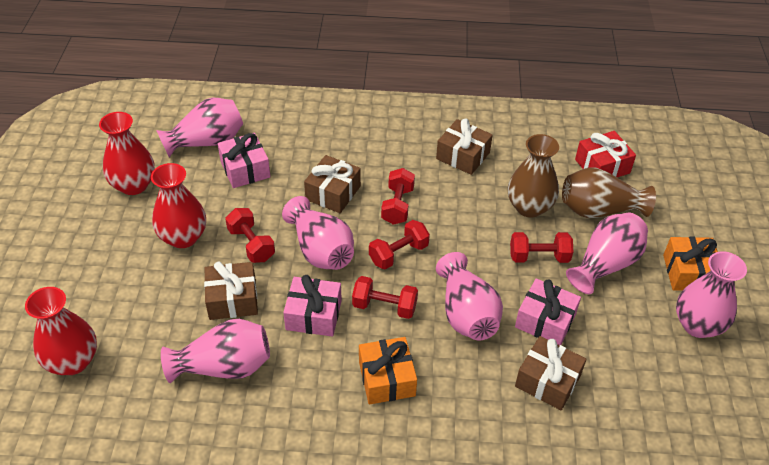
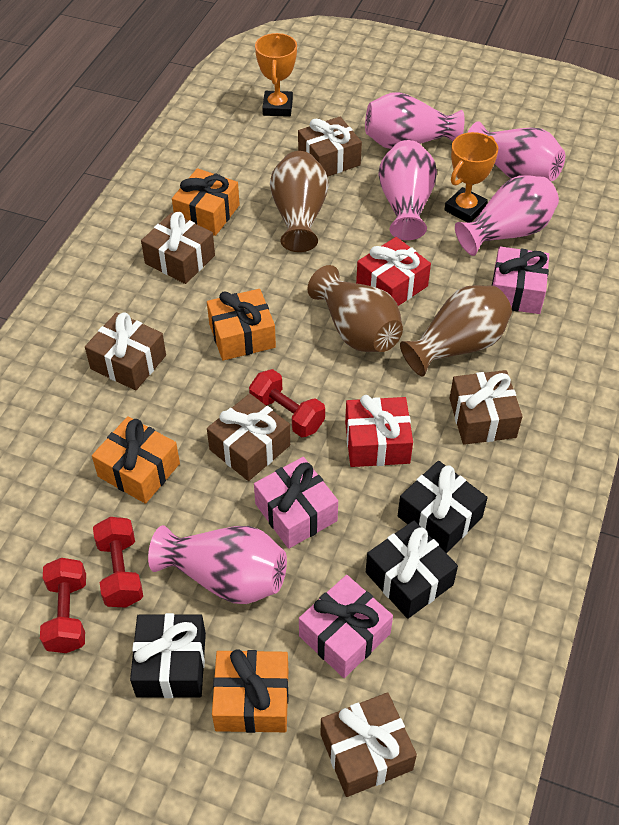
black gift: 0 -> 3
brown gift: 4 -> 6
brown vase: 2 -> 3
orange gift: 2 -> 4
orange trophy: 0 -> 2
pink vase: 6 -> 5
red dumbbell: 5 -> 3
red gift: 1 -> 2
red vase: 3 -> 0

